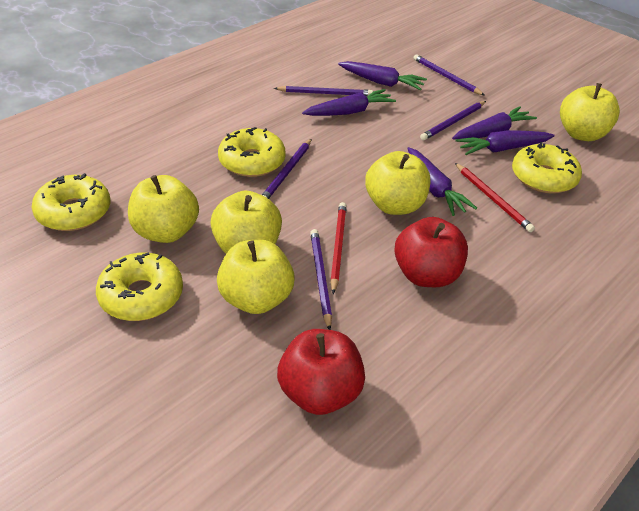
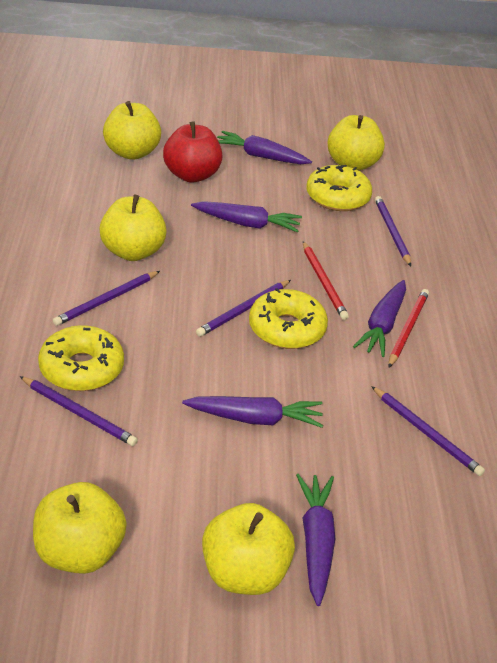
red apple: 2 -> 1
yellow donut: 4 -> 3

